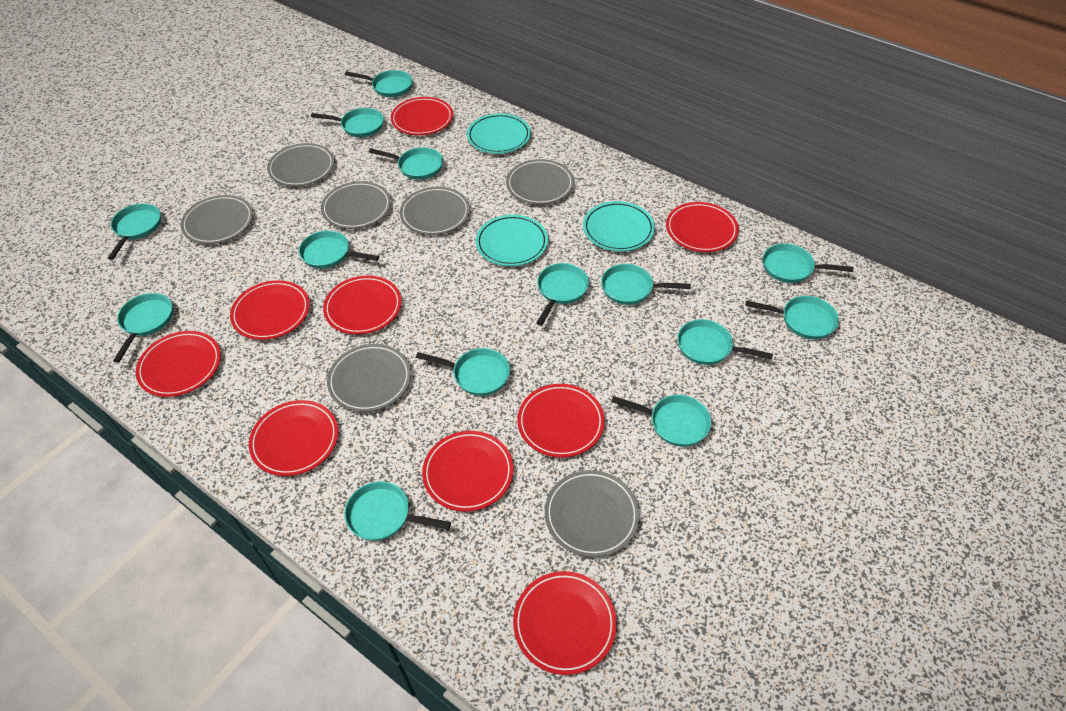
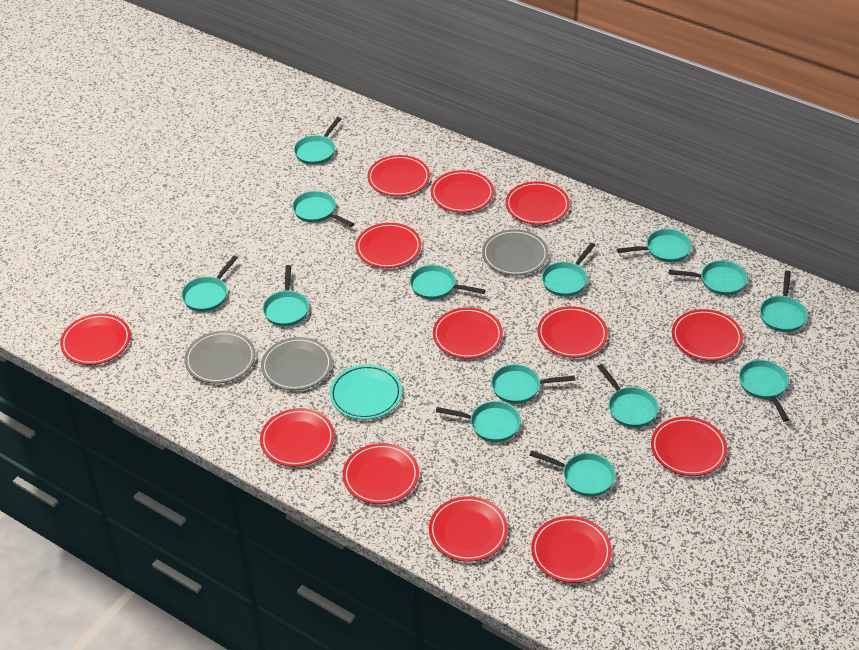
grey plate: 7 -> 3
red plate: 9 -> 13
turquoise plate: 3 -> 1

